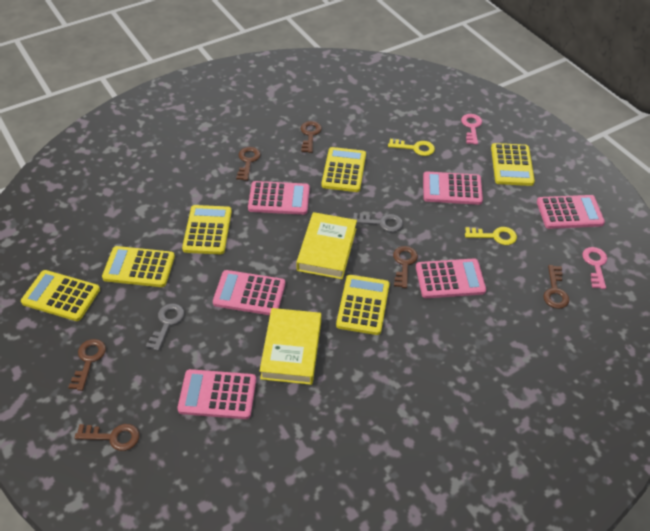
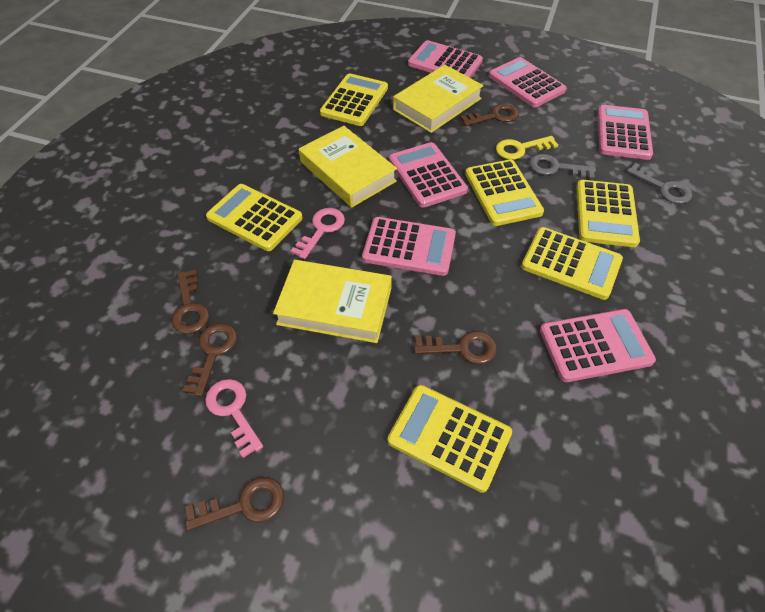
brown key: 6 -> 5
yellow book: 2 -> 3
yellow key: 2 -> 1

